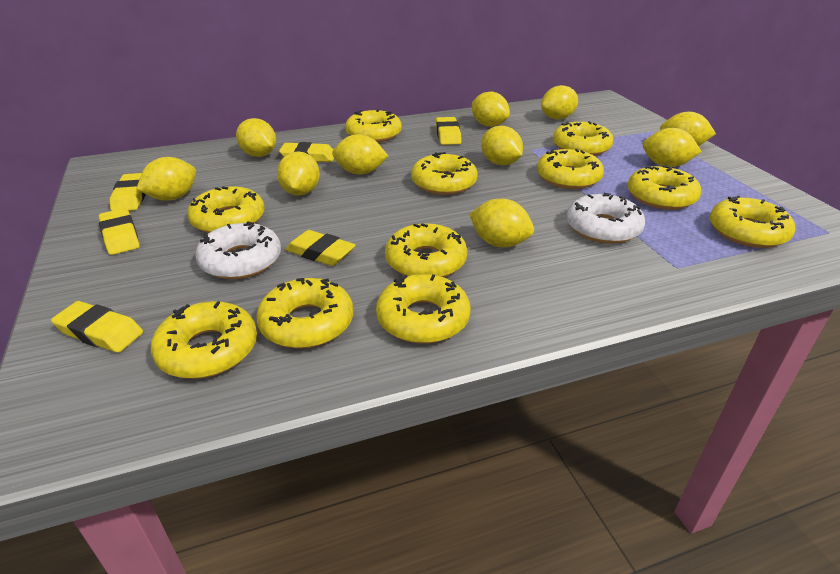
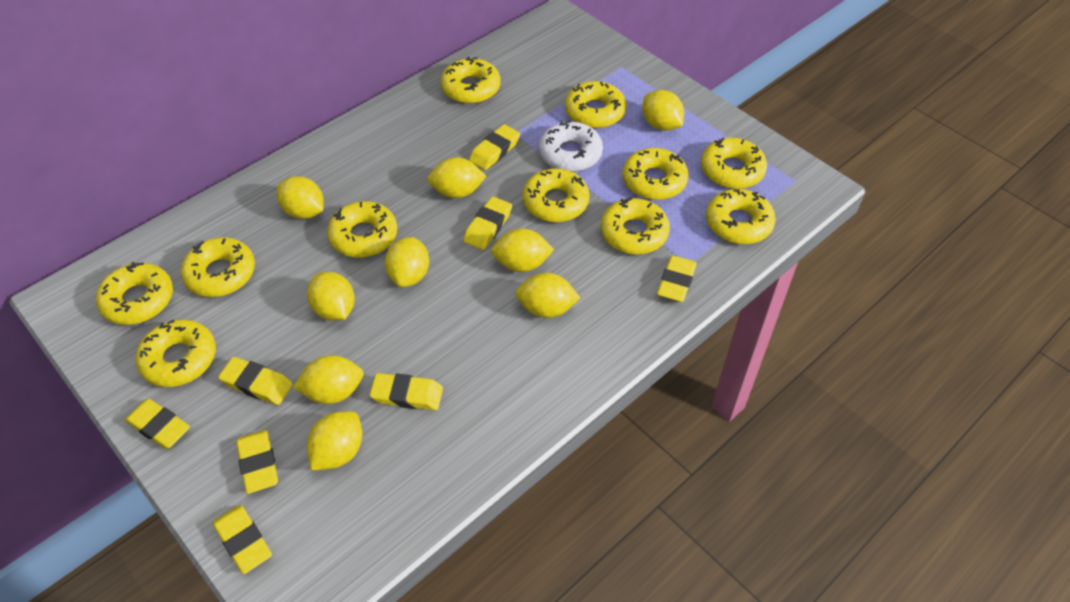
white donut: 2 -> 1
yellow eraser: 6 -> 8
yellow lemon: 10 -> 9

